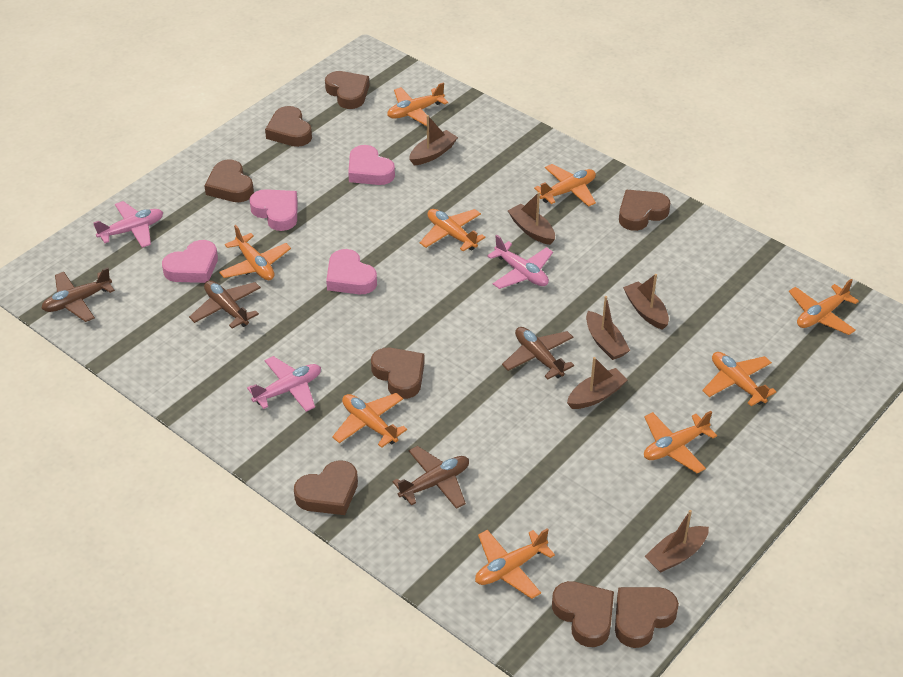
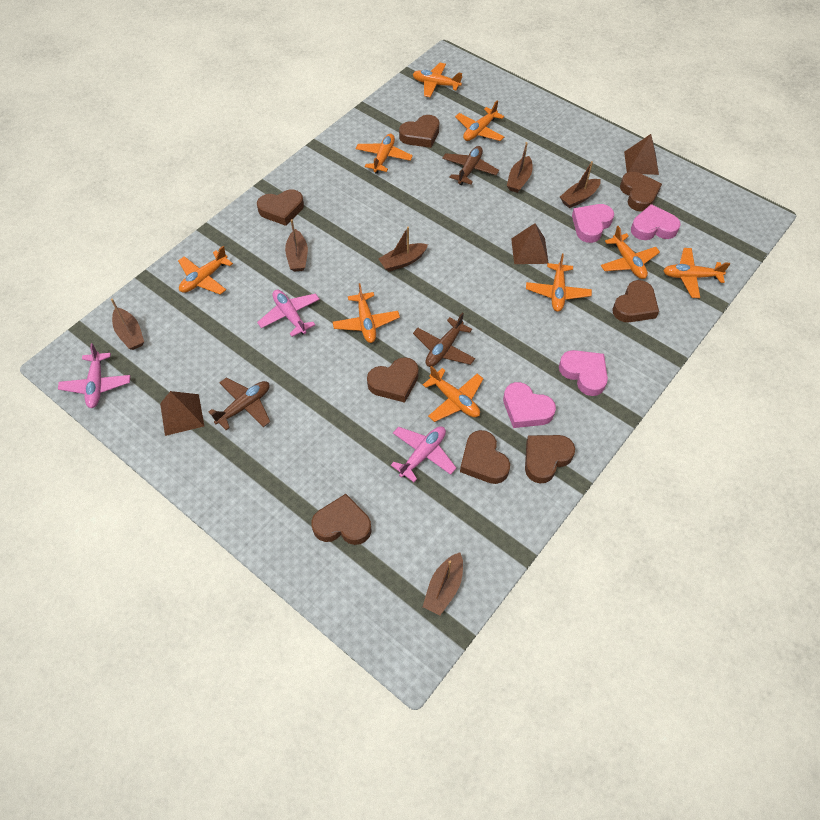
brown plane: 4 -> 3
brown pyramid: 0 -> 3

